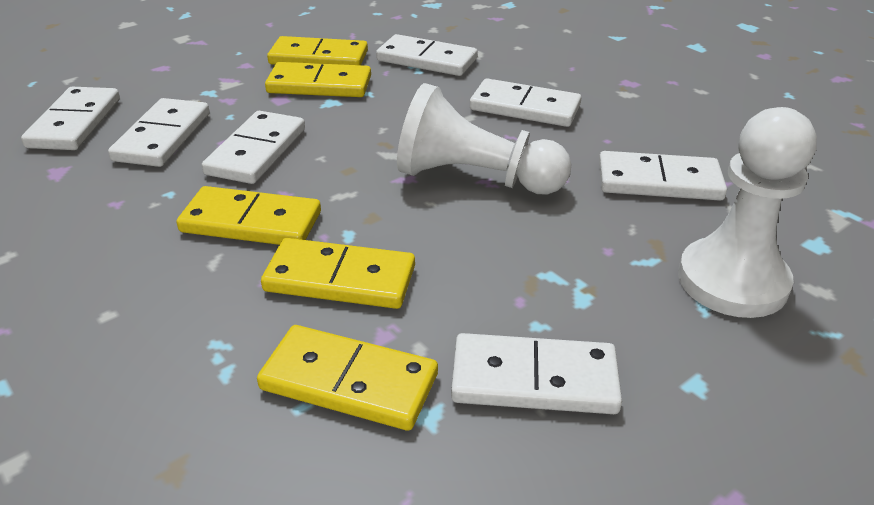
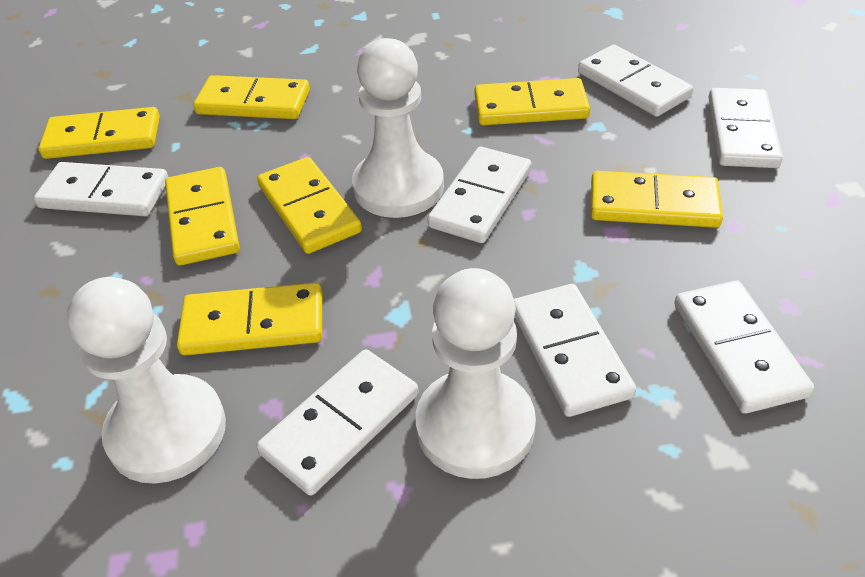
white pawn: 2 -> 3
yellow domino: 5 -> 7

